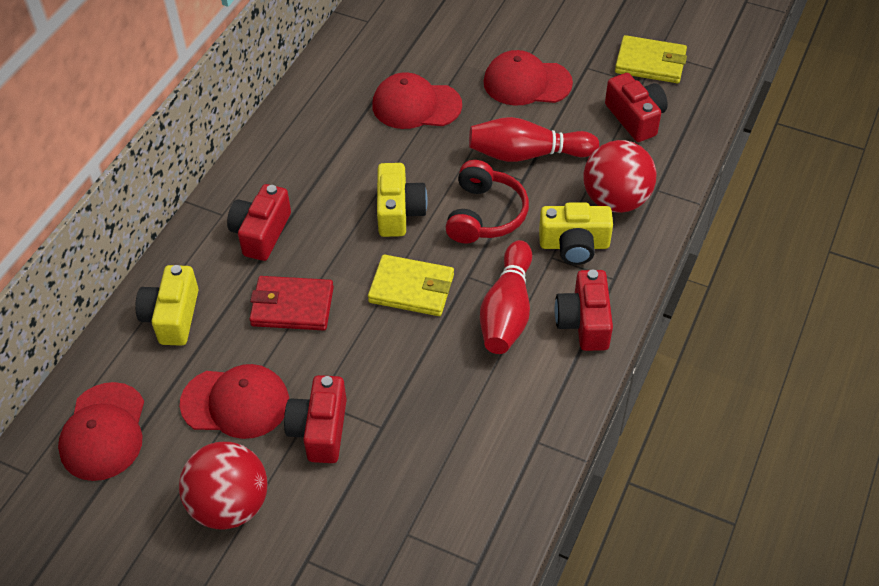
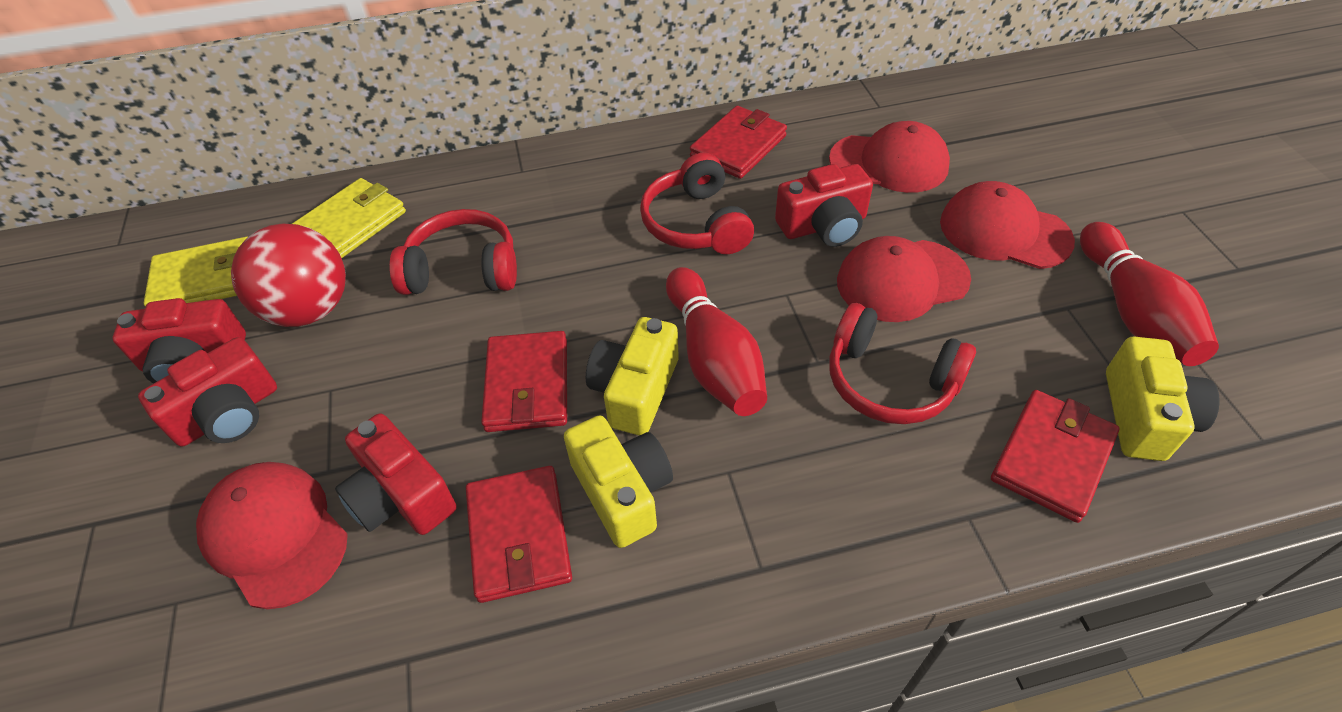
red ball: 2 -> 1
red headphones: 1 -> 3
red wallet: 1 -> 4

